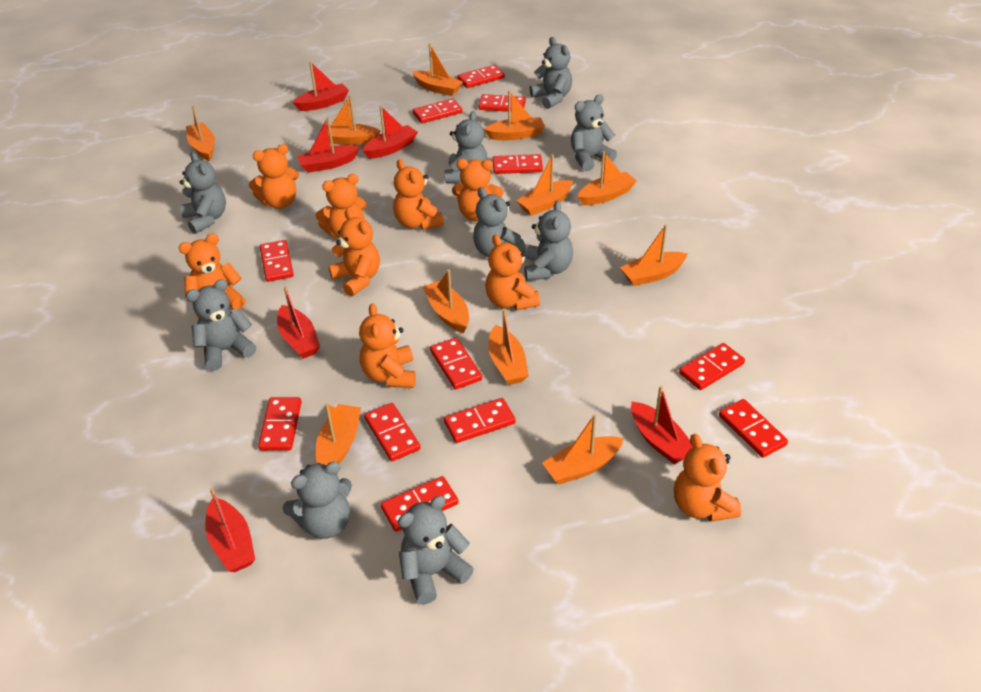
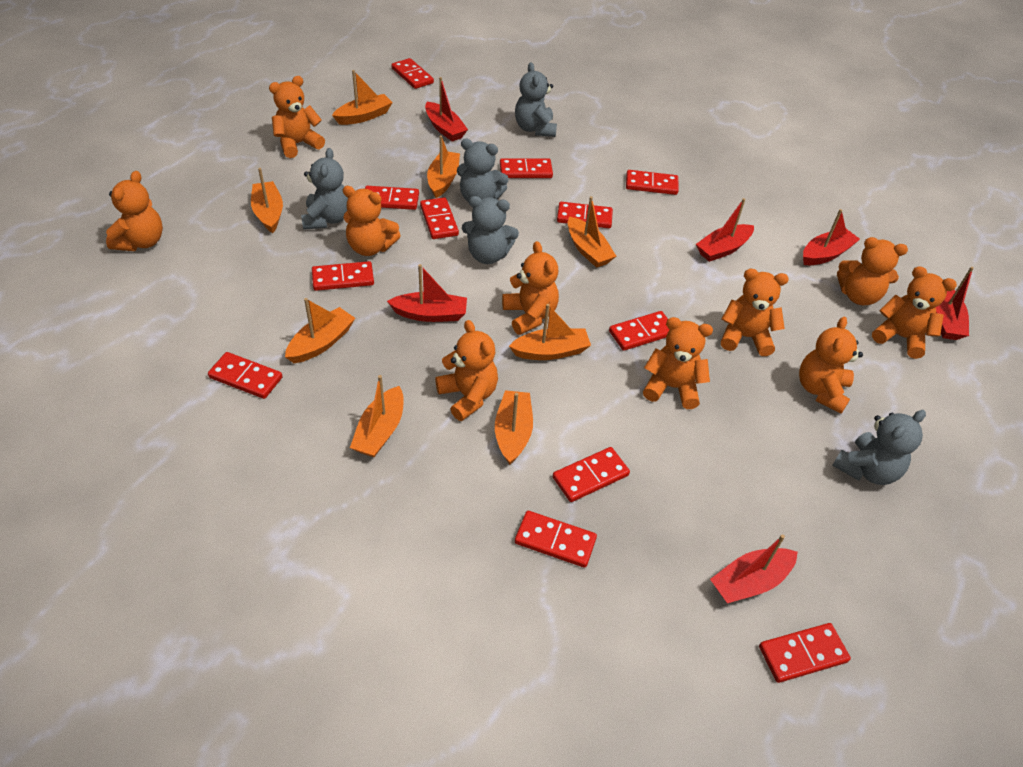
grey teddy bear: 9 -> 5
orange boat: 11 -> 8
orange teddy bear: 9 -> 10

